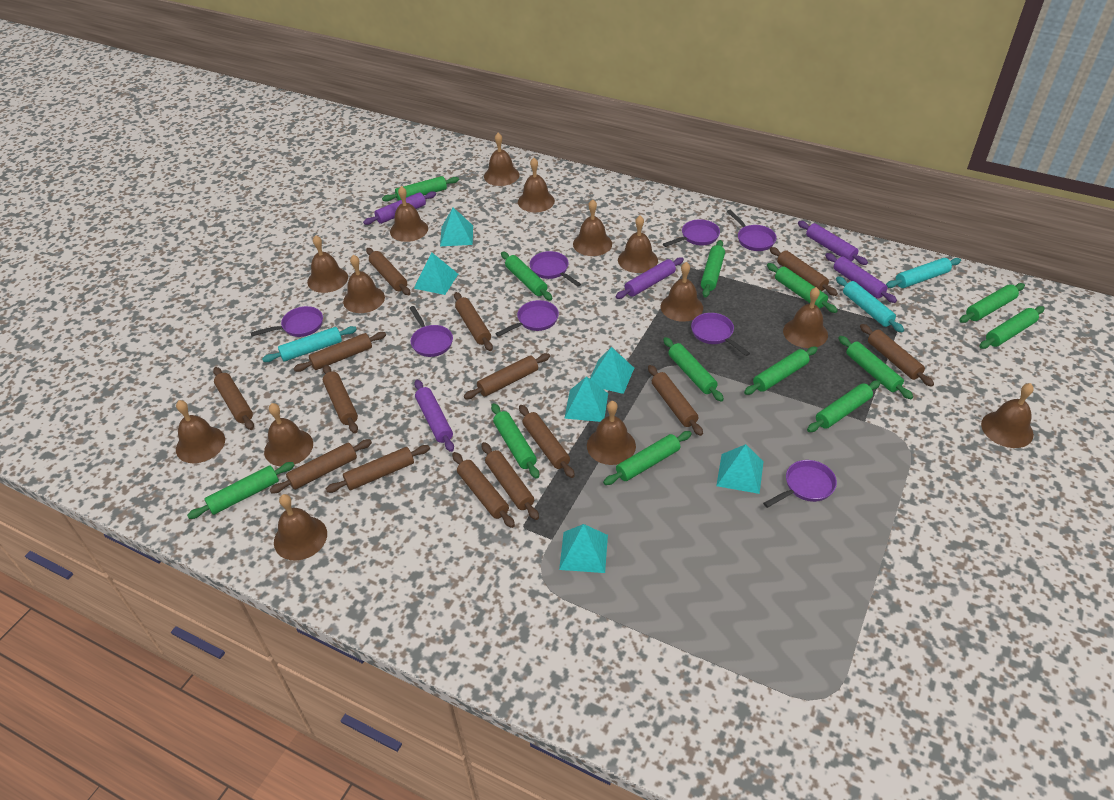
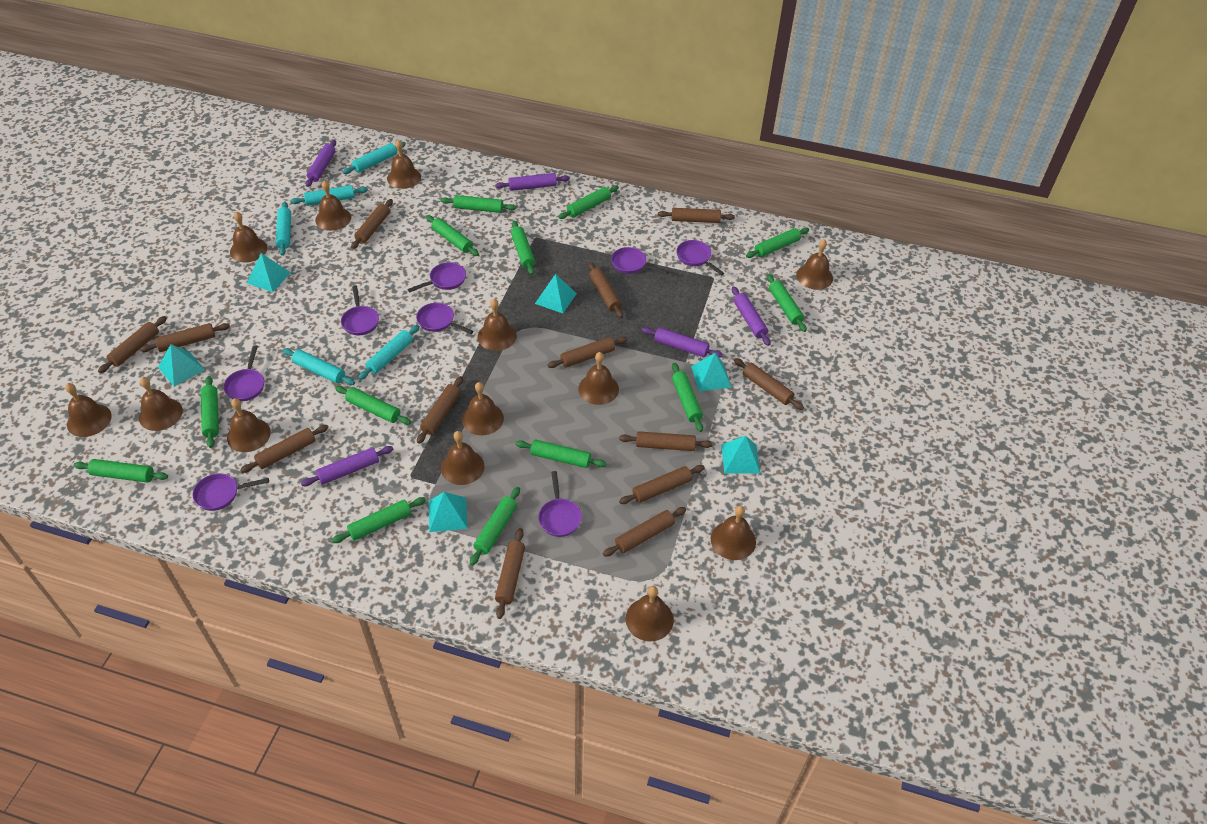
brown bell: 14 -> 13
brown rolling pin: 14 -> 13
turquoise rolling pin: 3 -> 5

